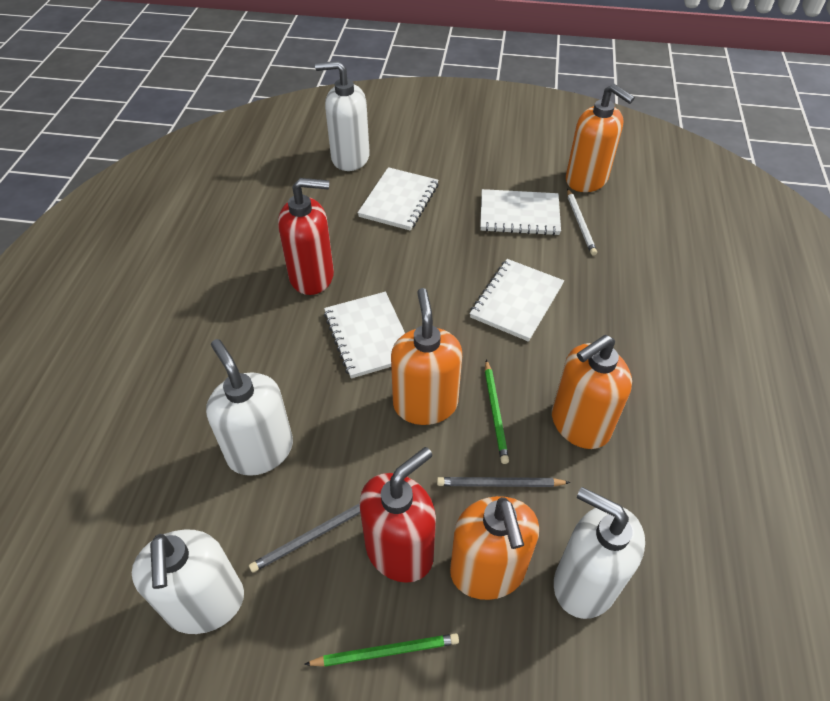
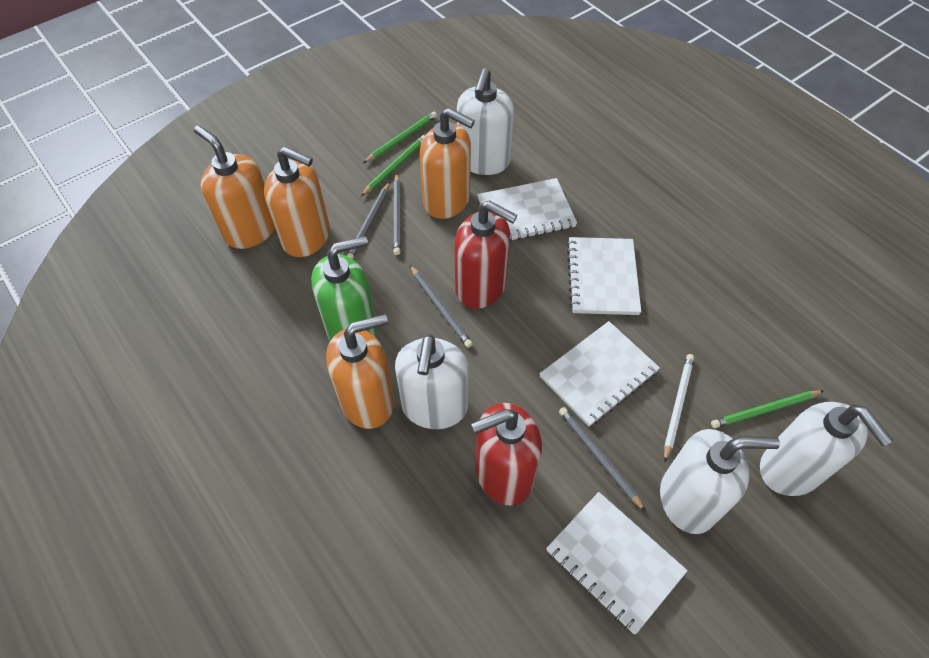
green pencil: 2 -> 3
green soap dispenser: 0 -> 1
grey pencil: 2 -> 4

